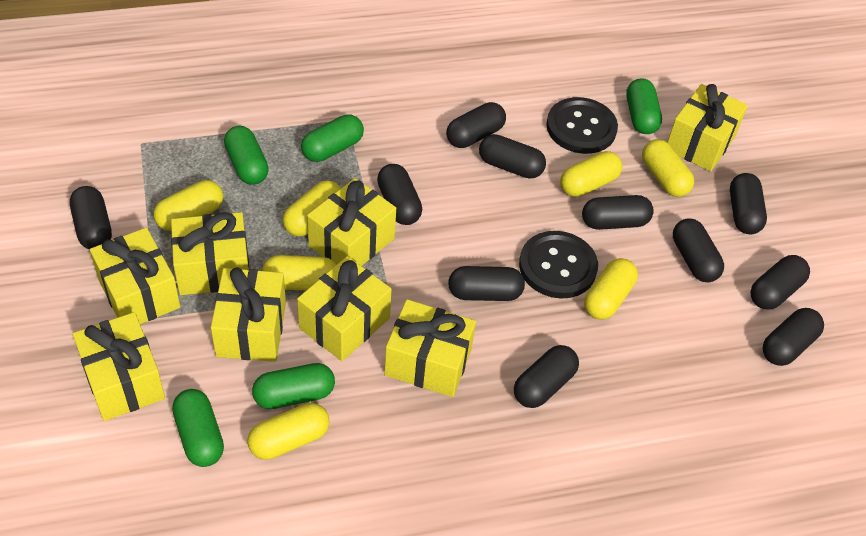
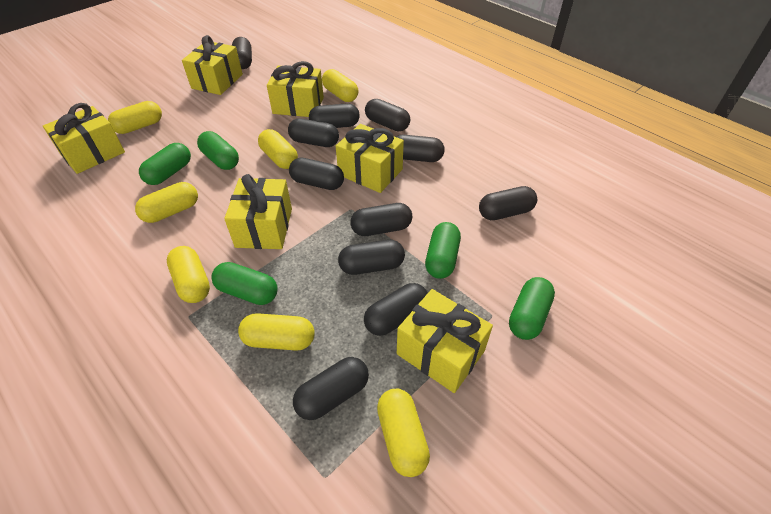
black button: 2 -> 0
yellow gift: 8 -> 6

